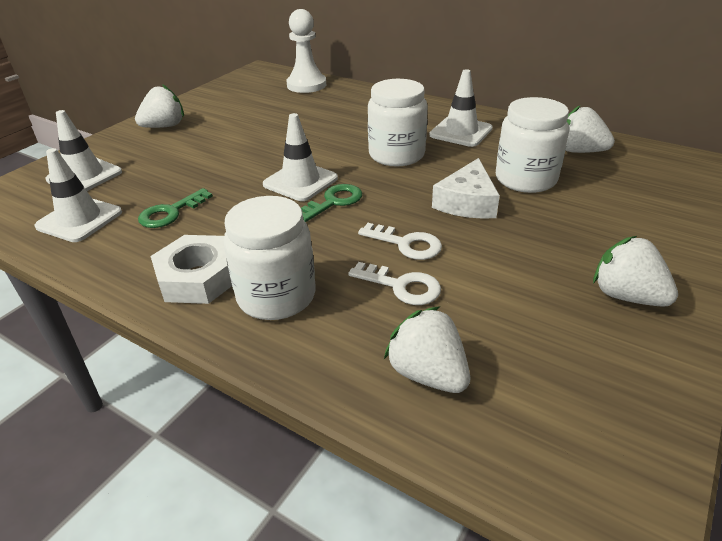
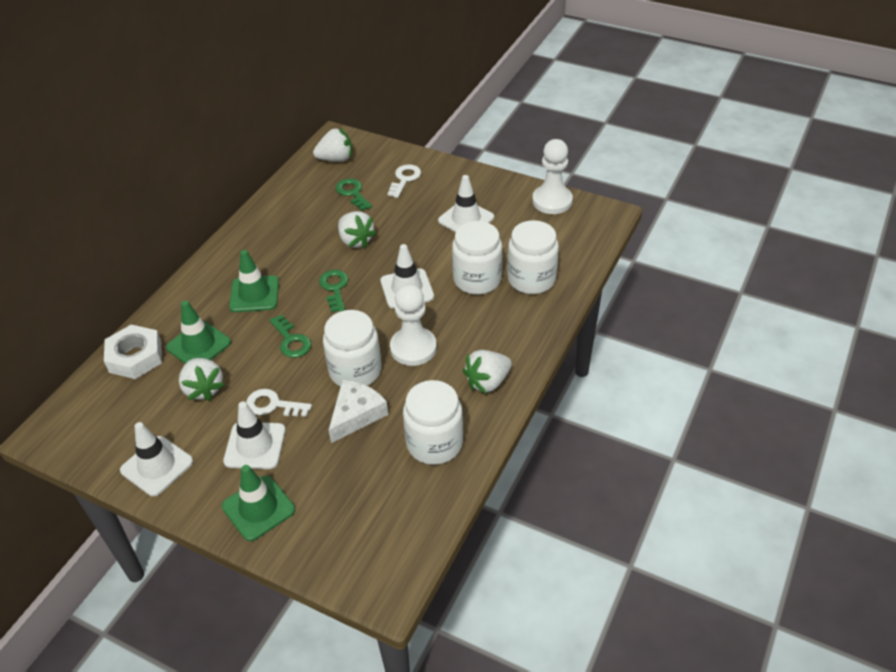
green key: 2 -> 3
green traffic cone: 0 -> 3
white jar: 3 -> 4
white pawn: 1 -> 2

